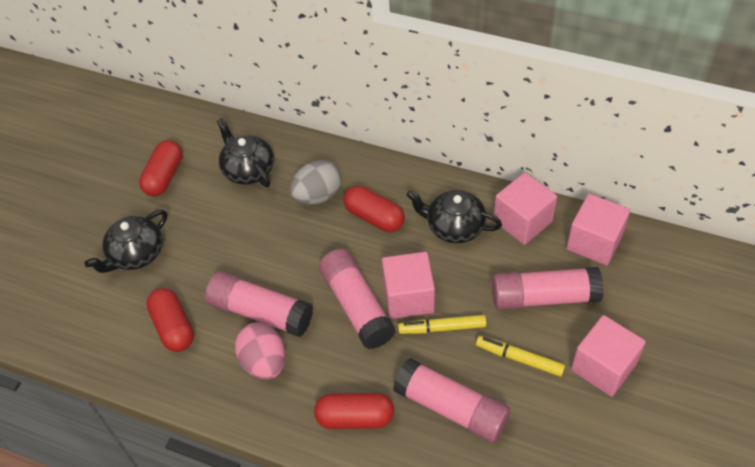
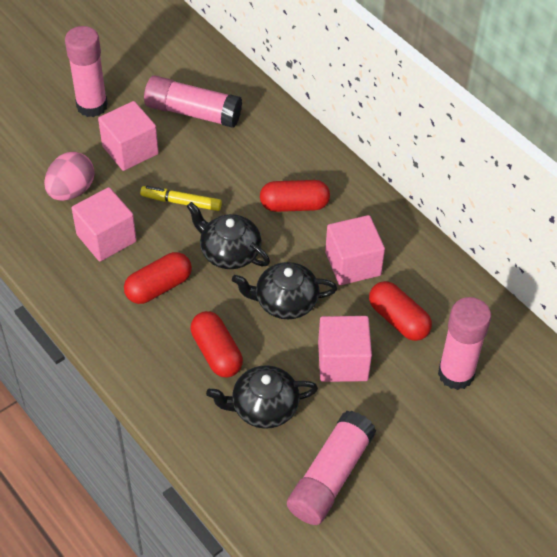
grey egg: 1 -> 0
yellow marker: 2 -> 1

